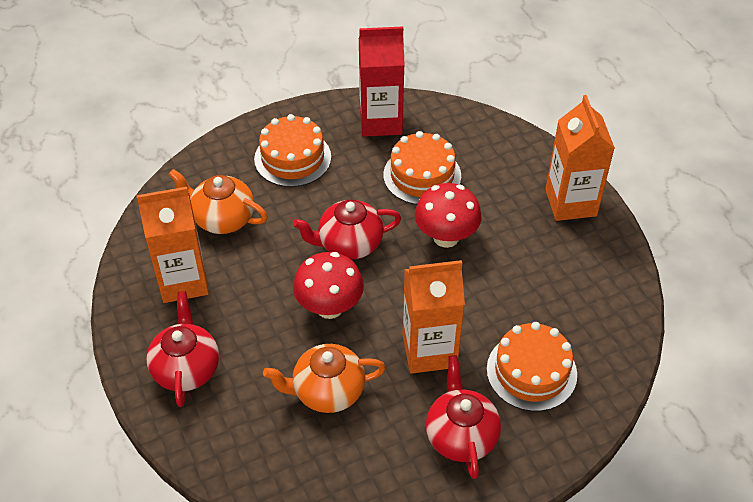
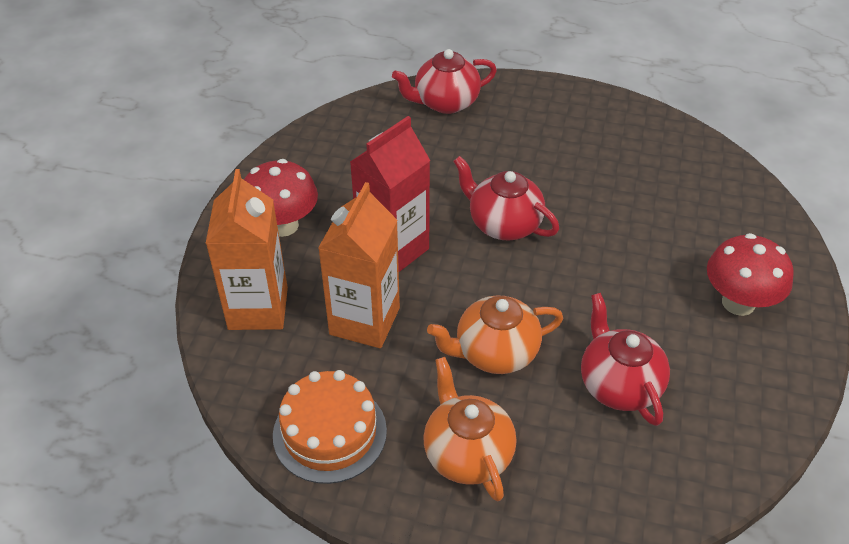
orange cake: 3 -> 1
orange carton: 3 -> 2

